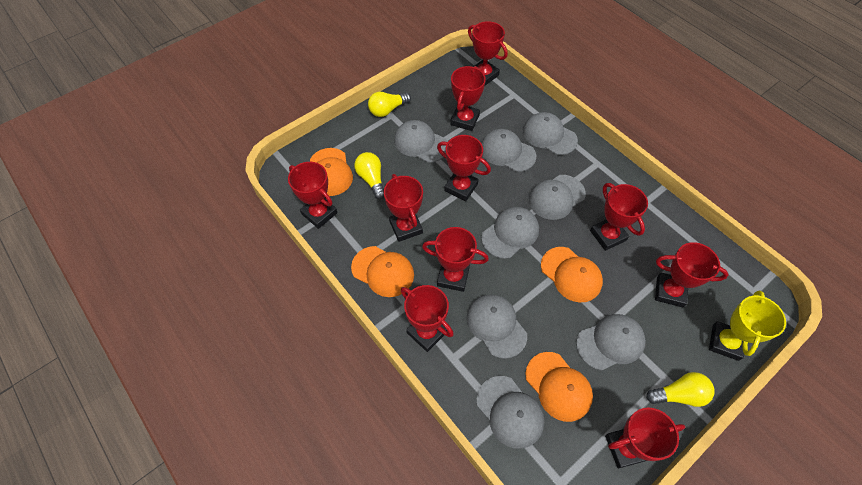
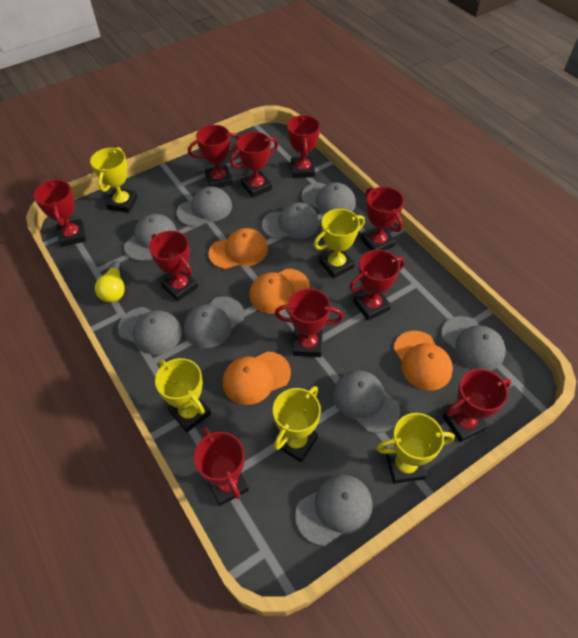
grey cap: 8 -> 9
yellow light bulb: 3 -> 1
yellow trophy: 1 -> 5

